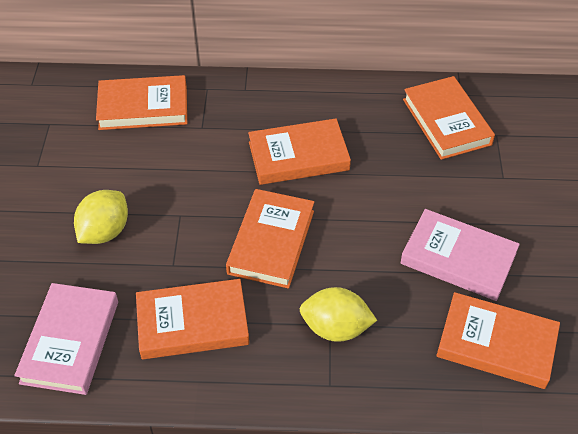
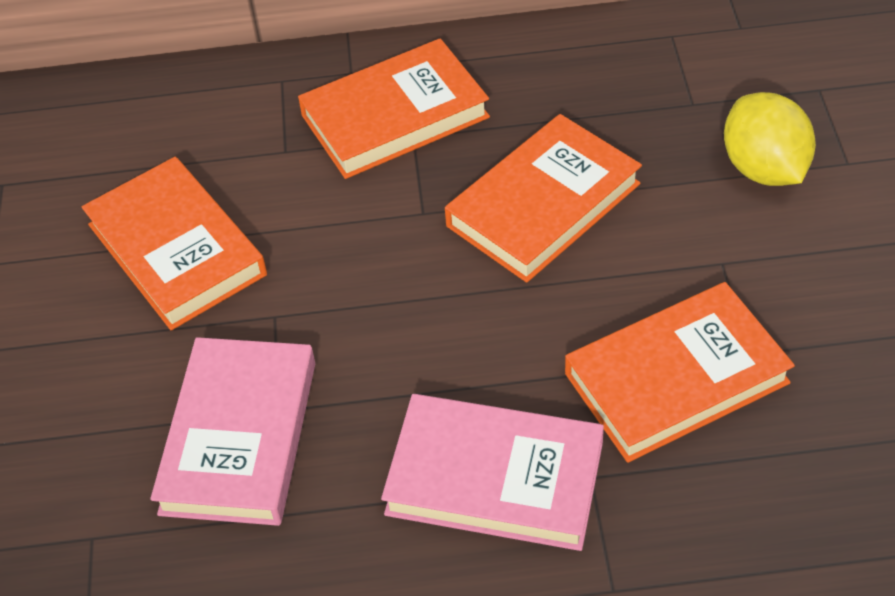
orange book: 6 -> 4
yellow lemon: 2 -> 1

